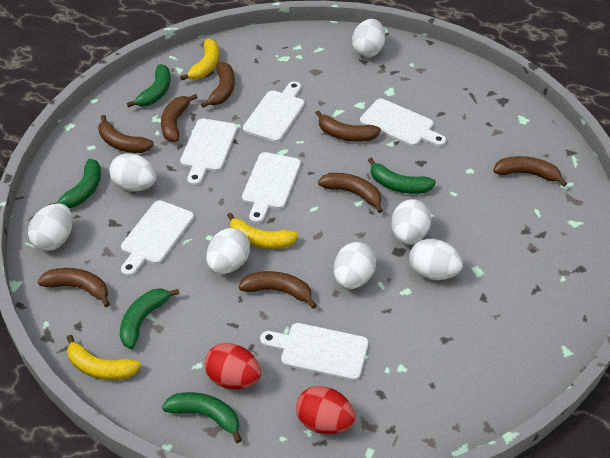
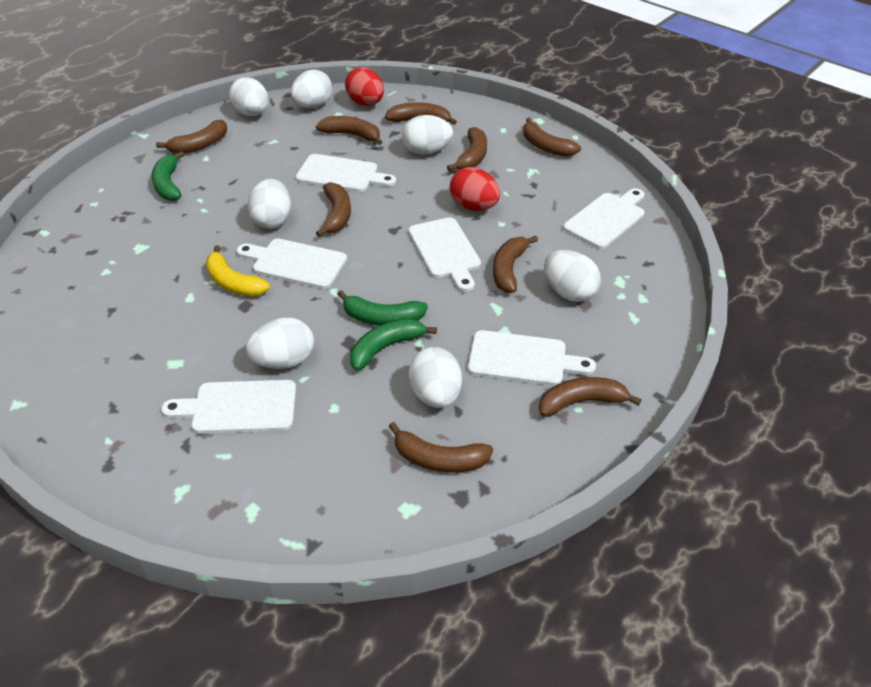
brown banana: 8 -> 9
green banana: 5 -> 3
yellow banana: 3 -> 1

